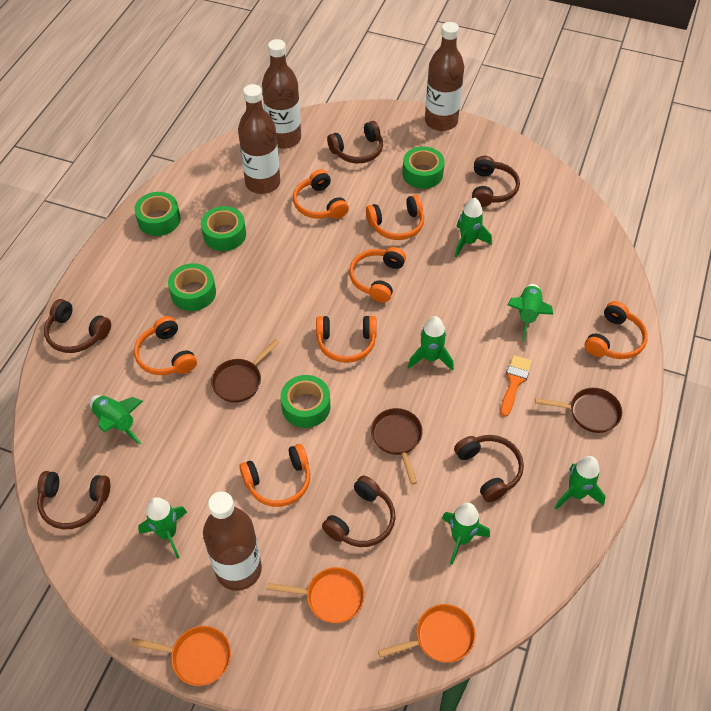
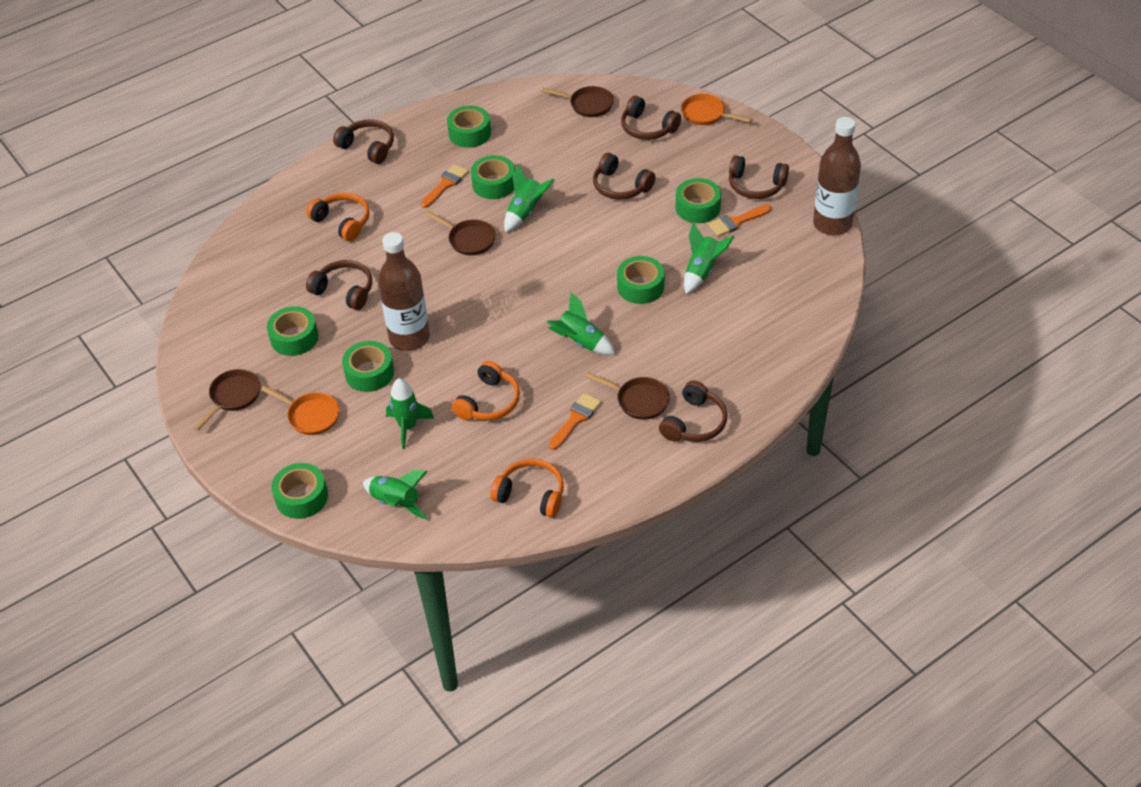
brown bottle: 4 -> 2
brown pan: 3 -> 4
green rocket: 7 -> 5
green tape: 5 -> 7
orange brush: 1 -> 3
orange headphones: 7 -> 3
orange pan: 3 -> 2

